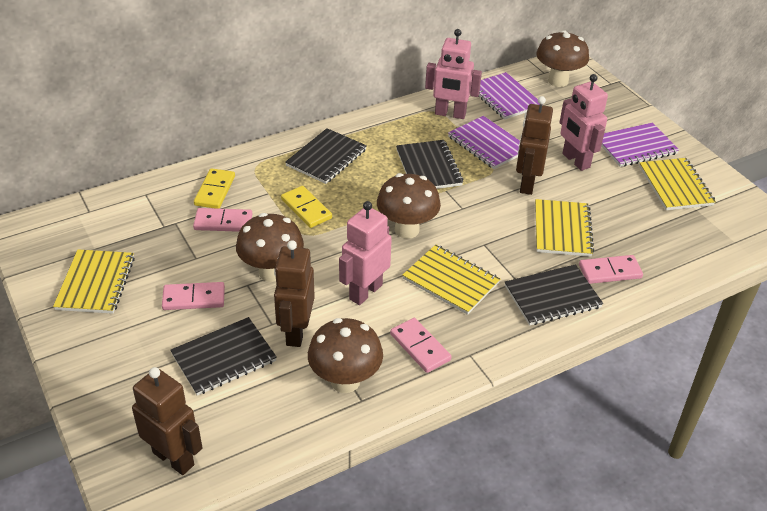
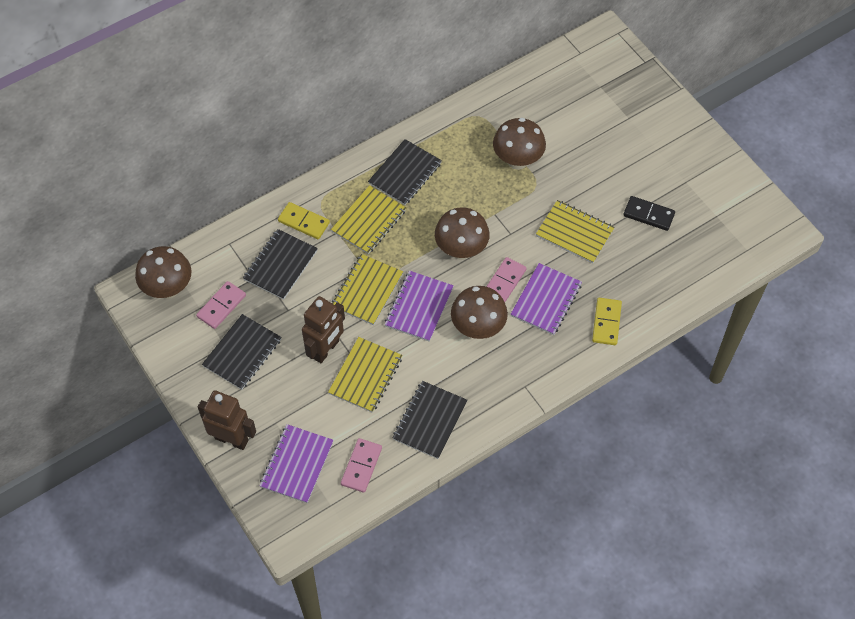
black domino: 0 -> 1
brown robot: 3 -> 2
pink domino: 4 -> 3
pink robot: 3 -> 0

